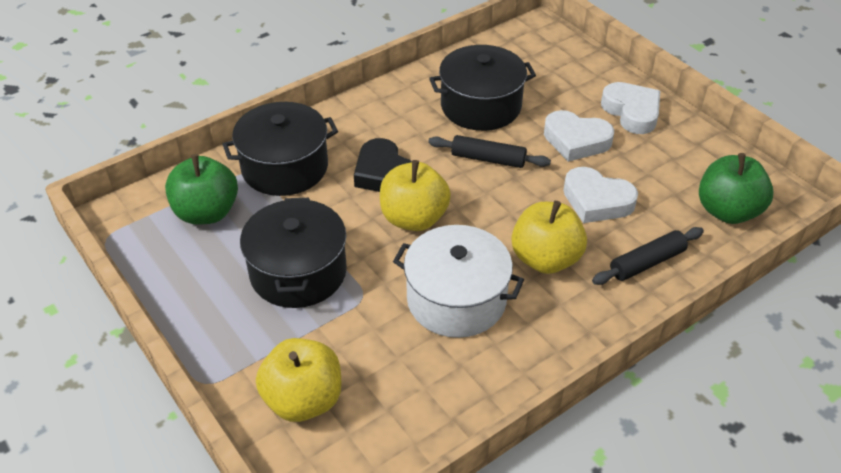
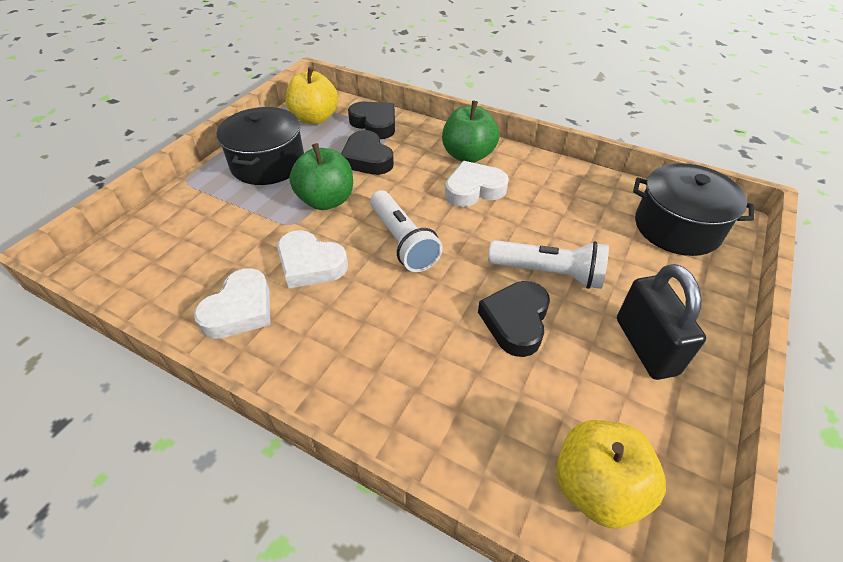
black heart: 1 -> 3
black padlock: 0 -> 1
black pot: 3 -> 2
black rolling pin: 2 -> 0
white flashlight: 0 -> 2
white pot: 1 -> 0
yellow apple: 3 -> 2

